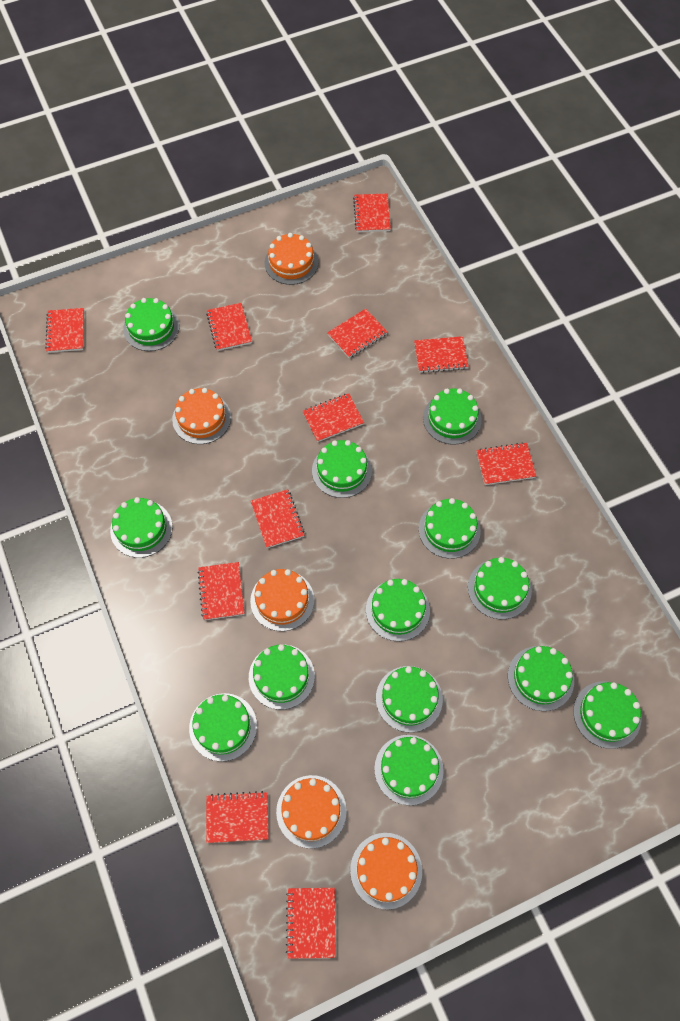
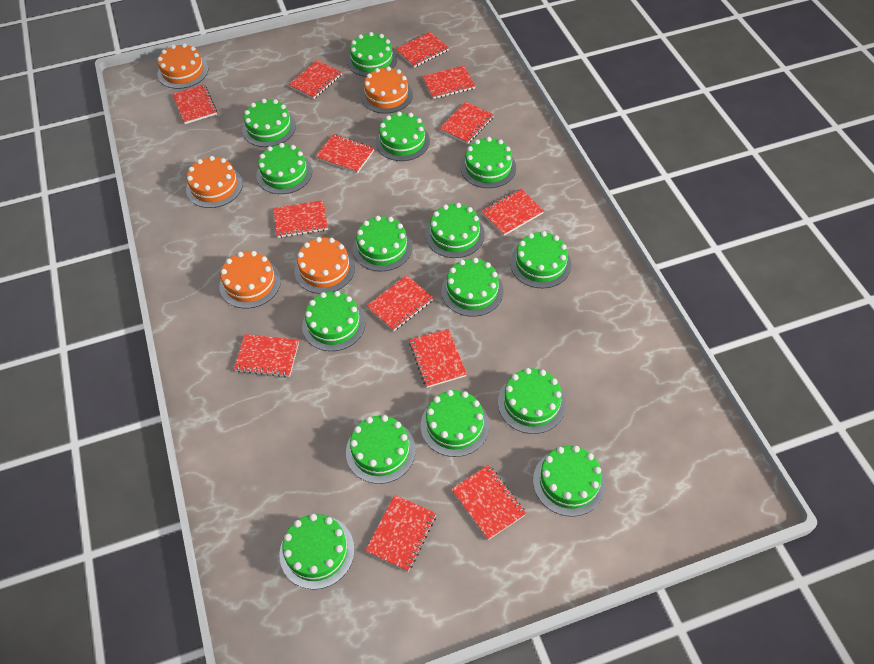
green cake: 13 -> 15
red notebook: 11 -> 13

